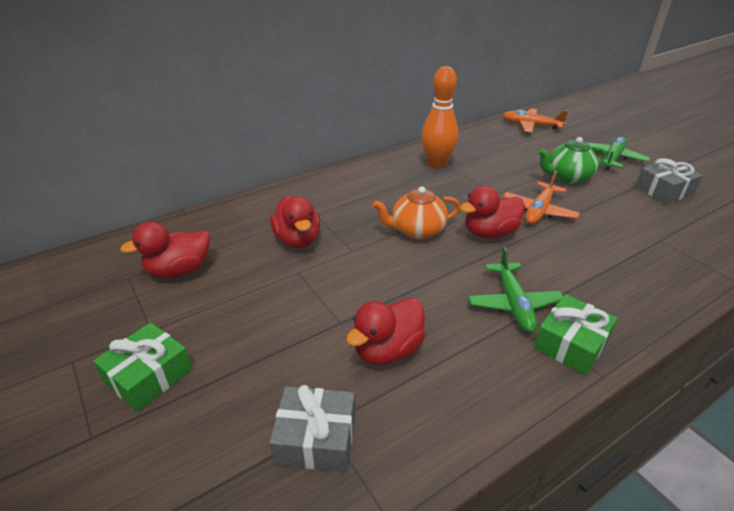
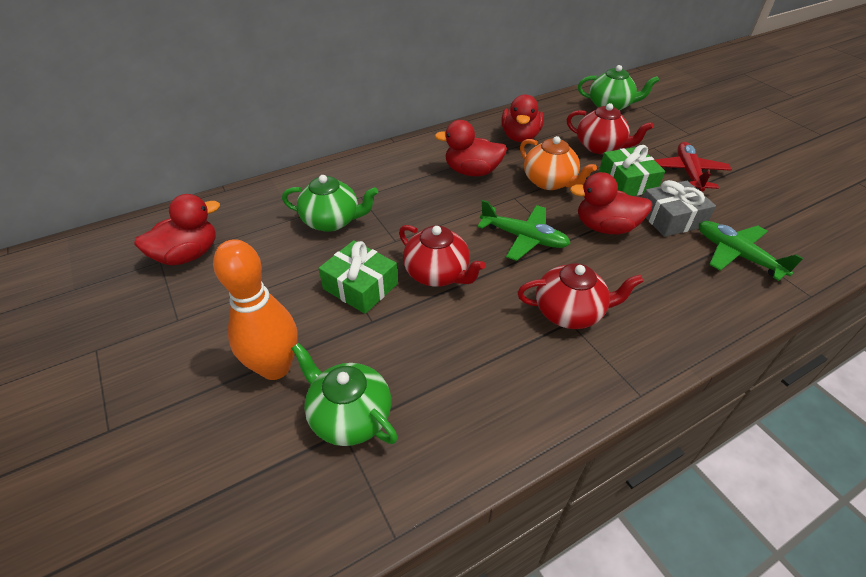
green teapot: 1 -> 3
grey gift: 2 -> 1
orange plane: 2 -> 0
red plane: 0 -> 1
red teapot: 0 -> 3

